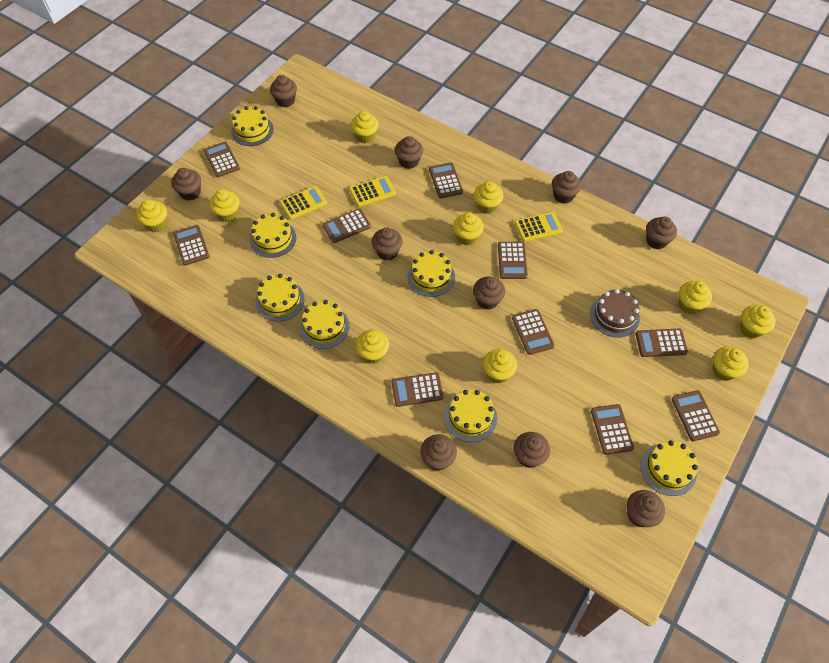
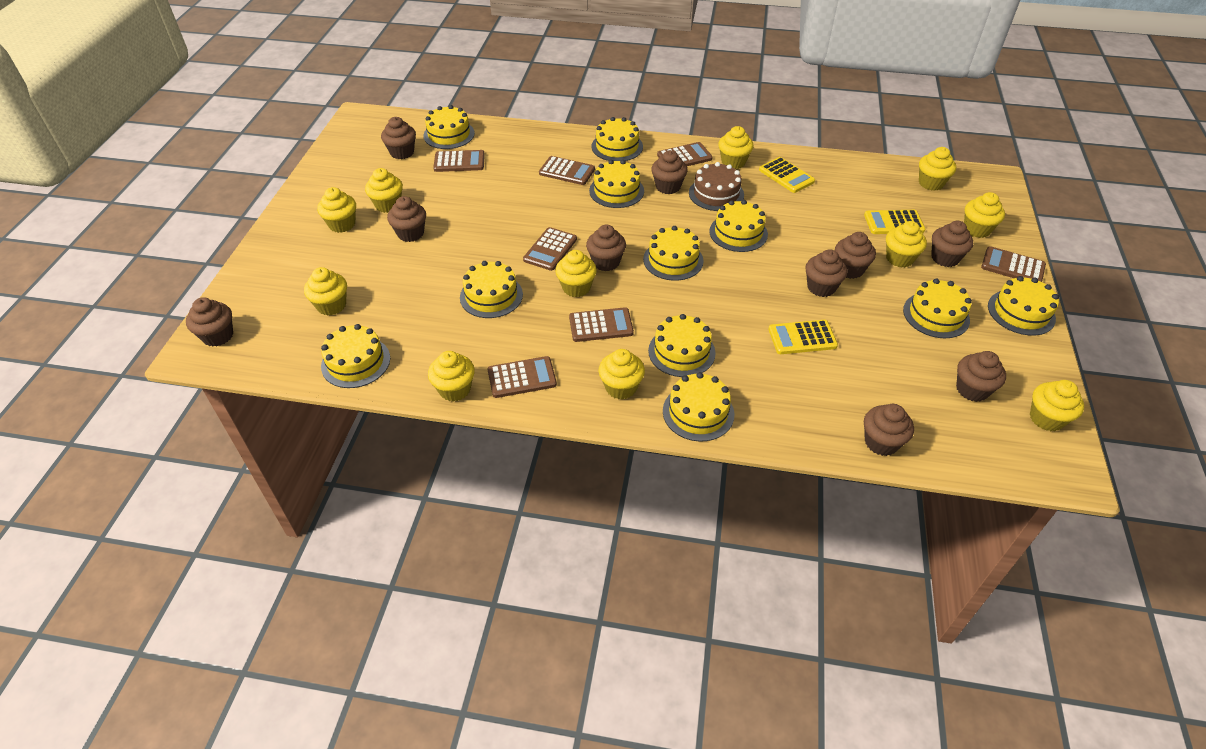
brown calculator: 10 -> 7
yellow cake: 7 -> 11
yellow cupcake: 10 -> 11

